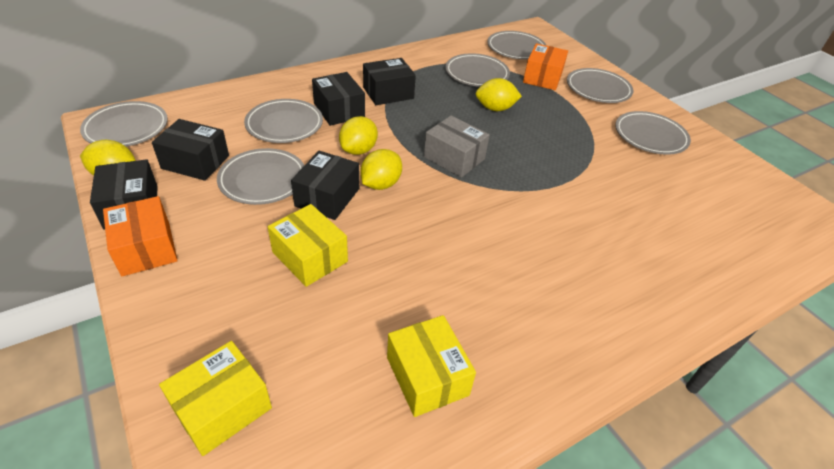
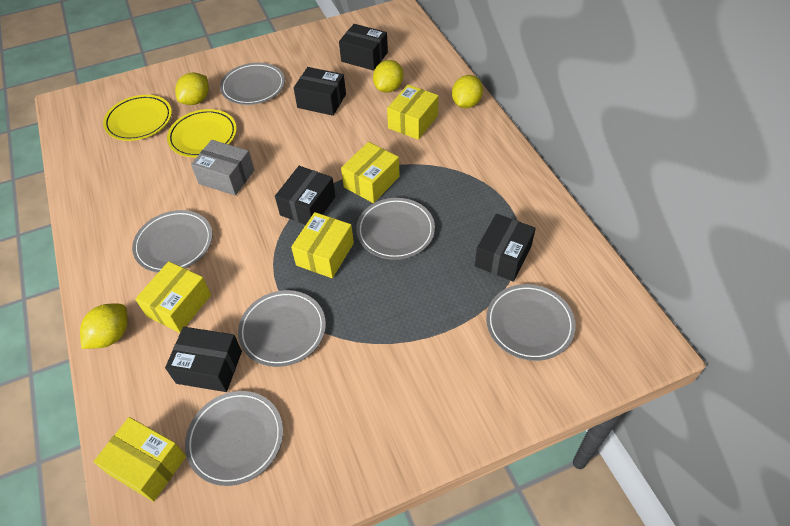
grey plate: 7 -> 6
orange box: 2 -> 0
yellow box: 3 -> 5
yellow plate: 0 -> 2

